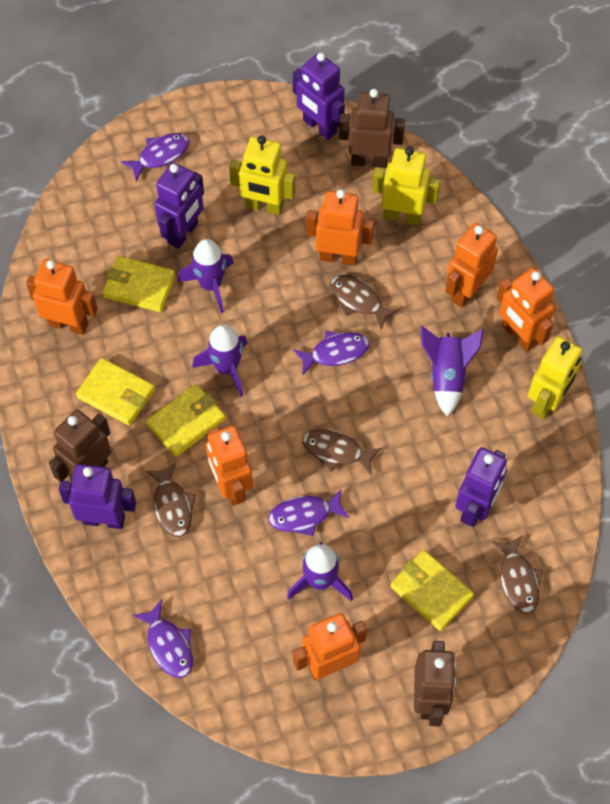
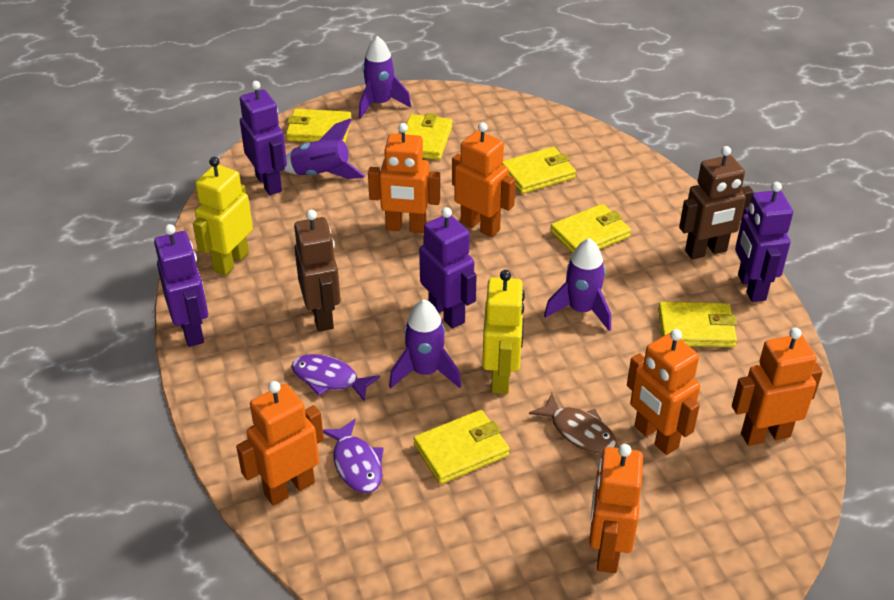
brown fish: 4 -> 1
brown robot: 3 -> 2
purple fish: 4 -> 2
yellow robot: 3 -> 2
yellow wallet: 4 -> 6

